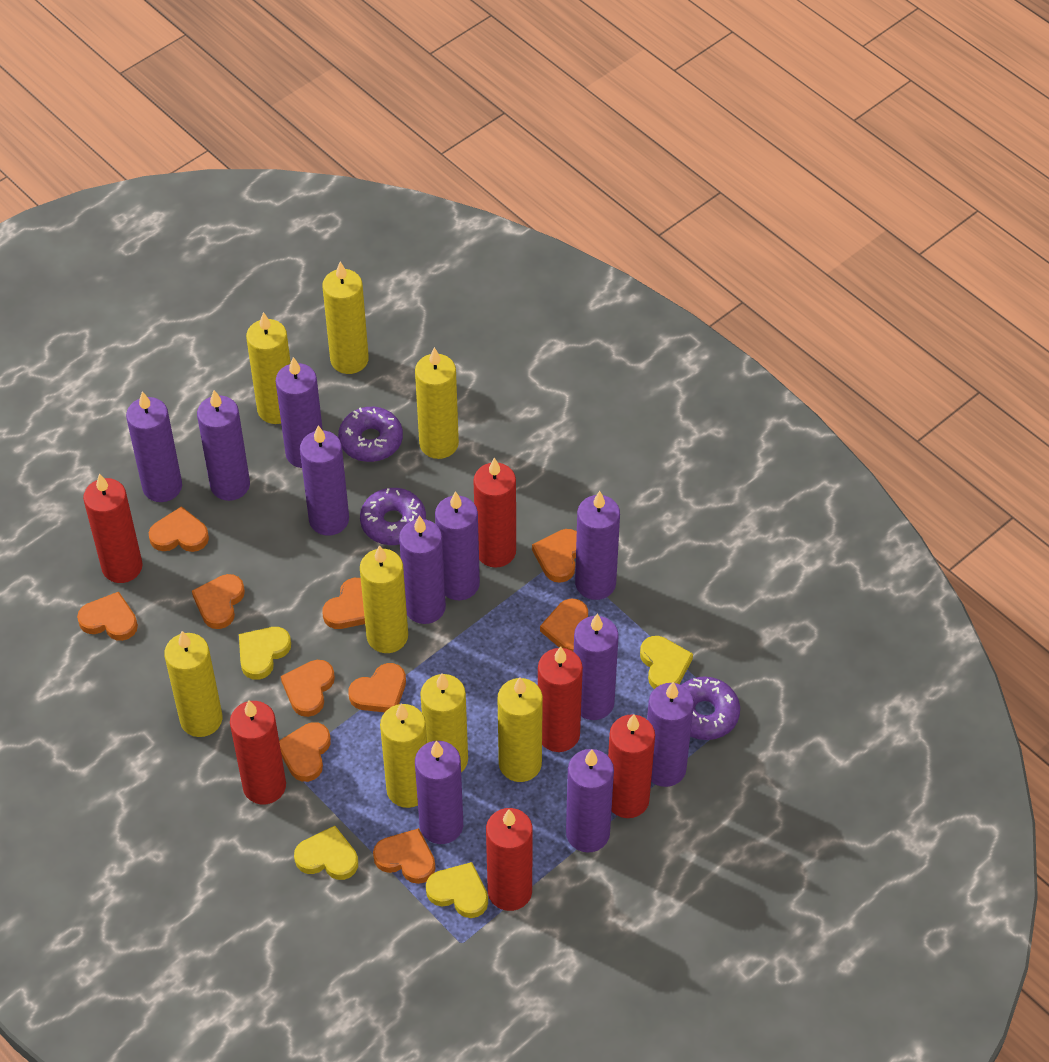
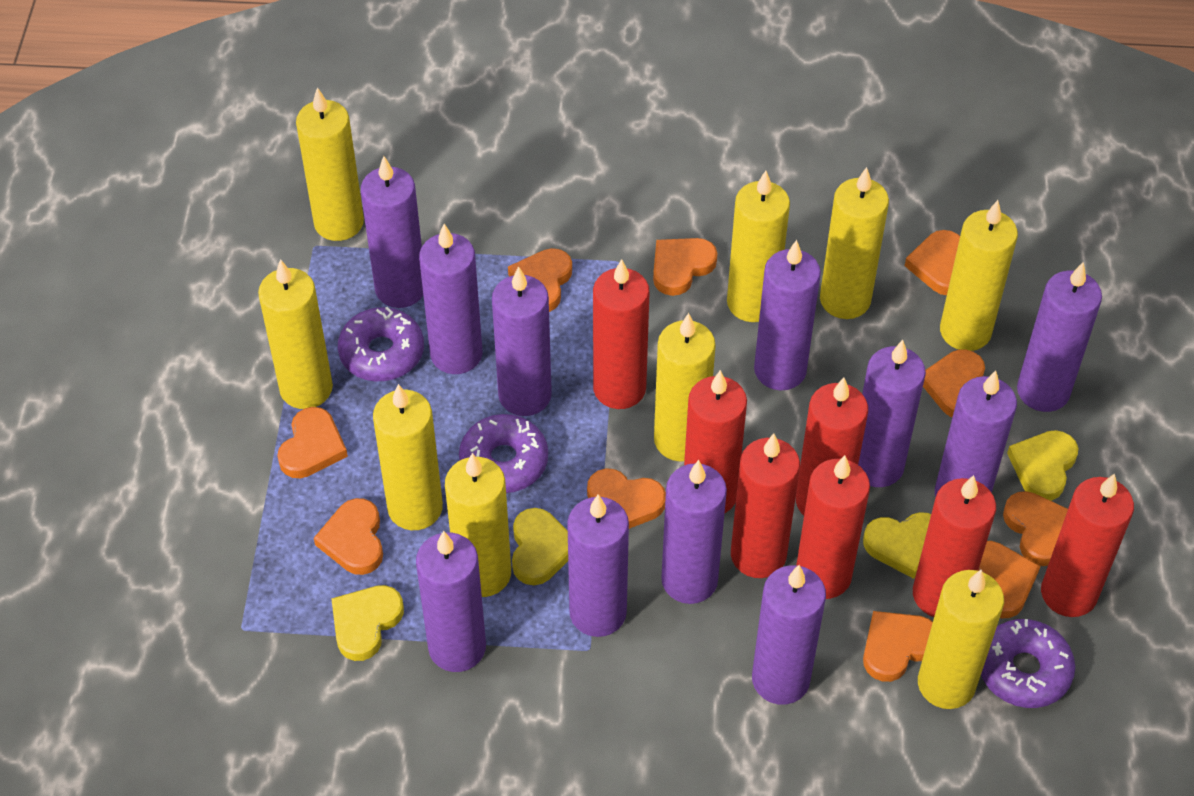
red candle: 6 -> 7
yellow candle: 8 -> 9

